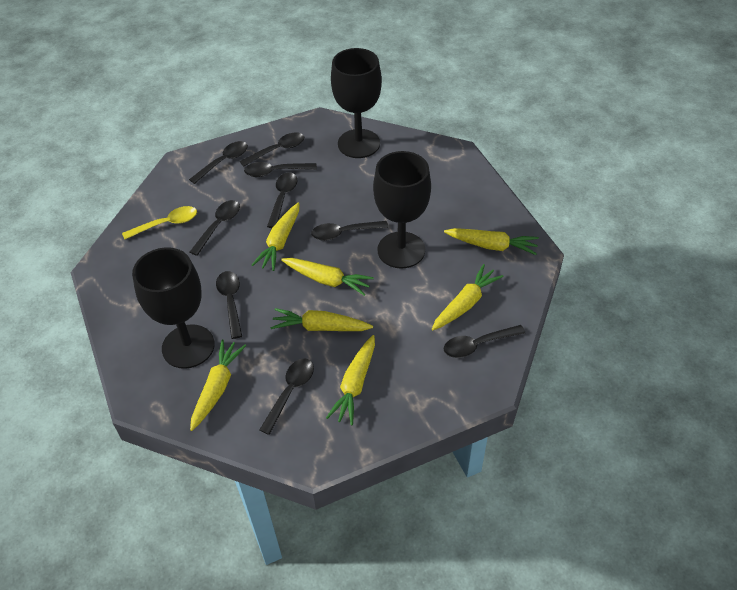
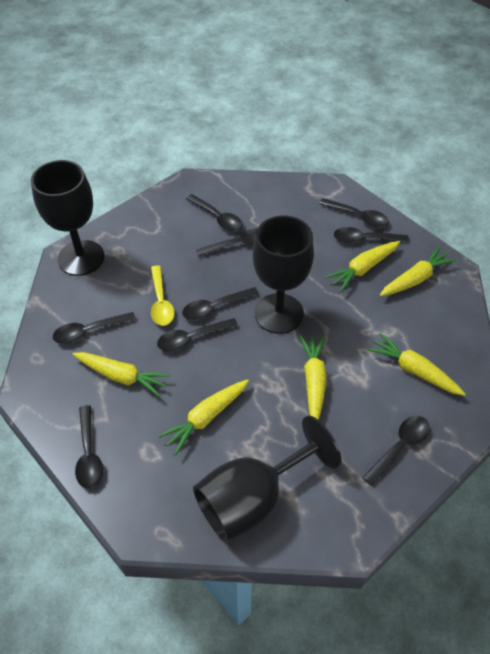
yellow carrot: 7 -> 6

